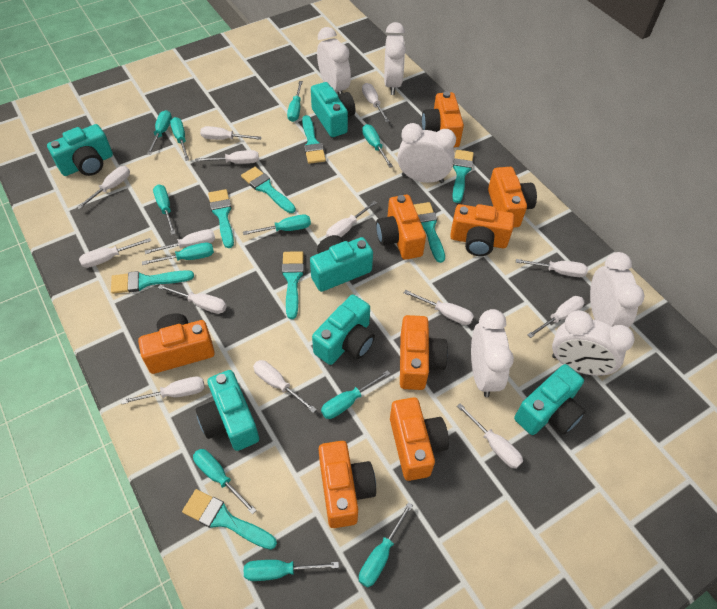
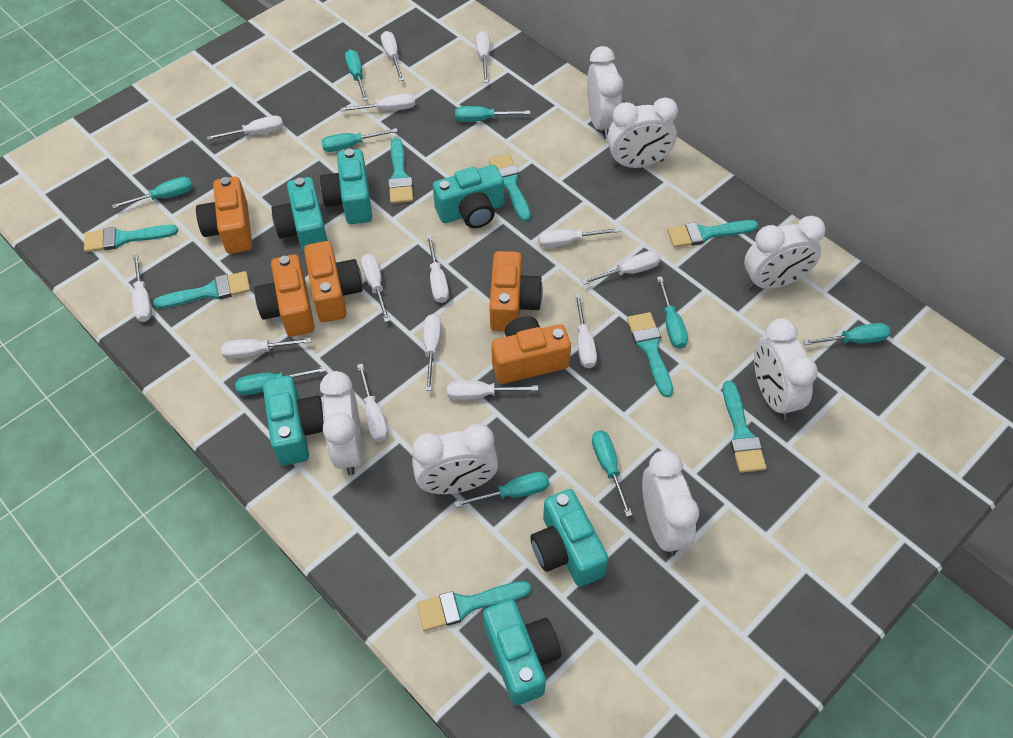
orange camera: 8 -> 5
turquoise screwdriver: 11 -> 9
white clock: 6 -> 7

